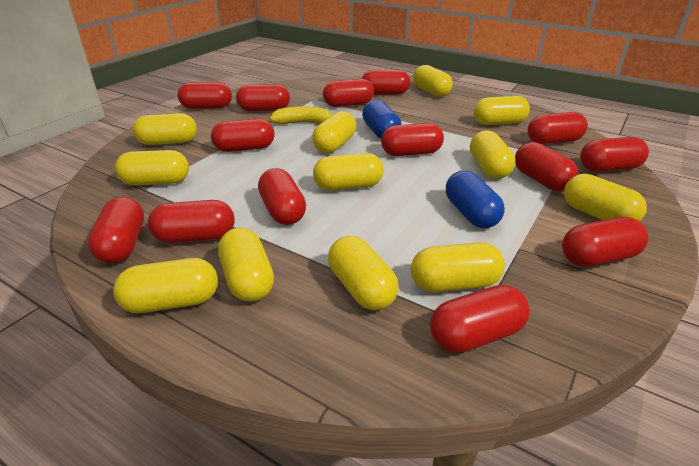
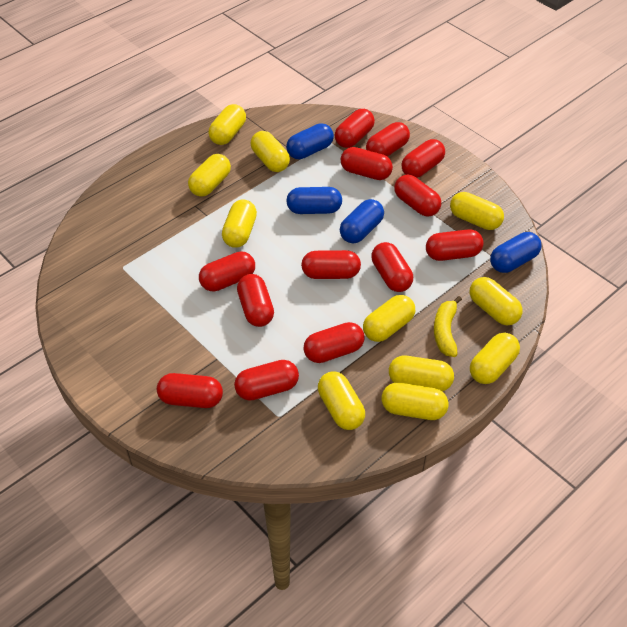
blue capsule: 2 -> 4
red capsule: 14 -> 13
yellow capsule: 12 -> 11

